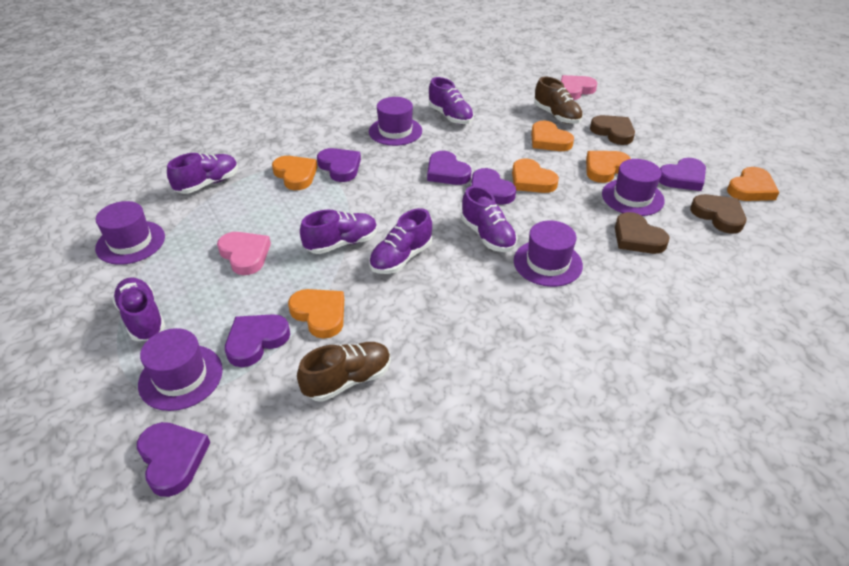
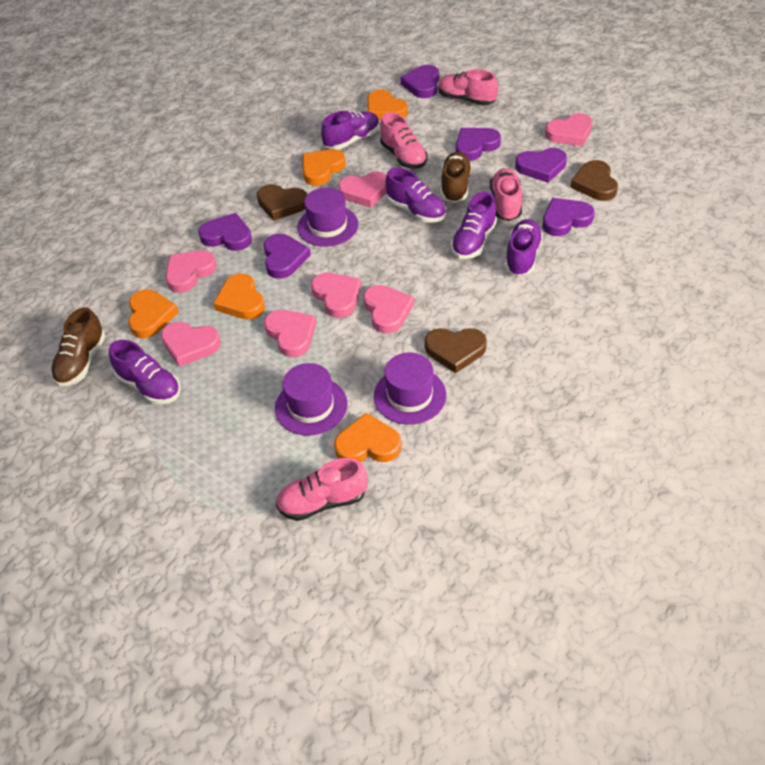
orange heart: 6 -> 5
pink heart: 2 -> 7
pink shoe: 0 -> 4
purple hat: 5 -> 3
purple shoe: 6 -> 5

